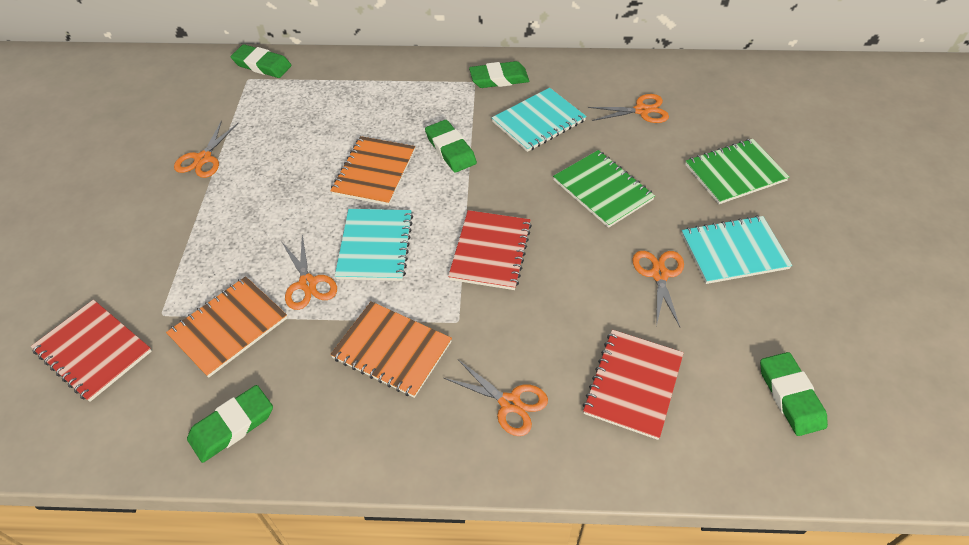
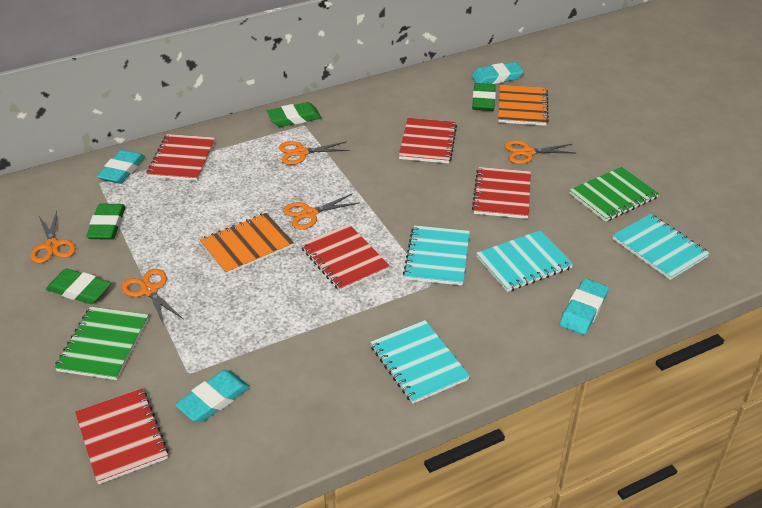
green eraser: 5 -> 4
orange notebook: 3 -> 2
red notebook: 3 -> 5
turquoise eraser: 0 -> 4
turquoise notebook: 3 -> 4

